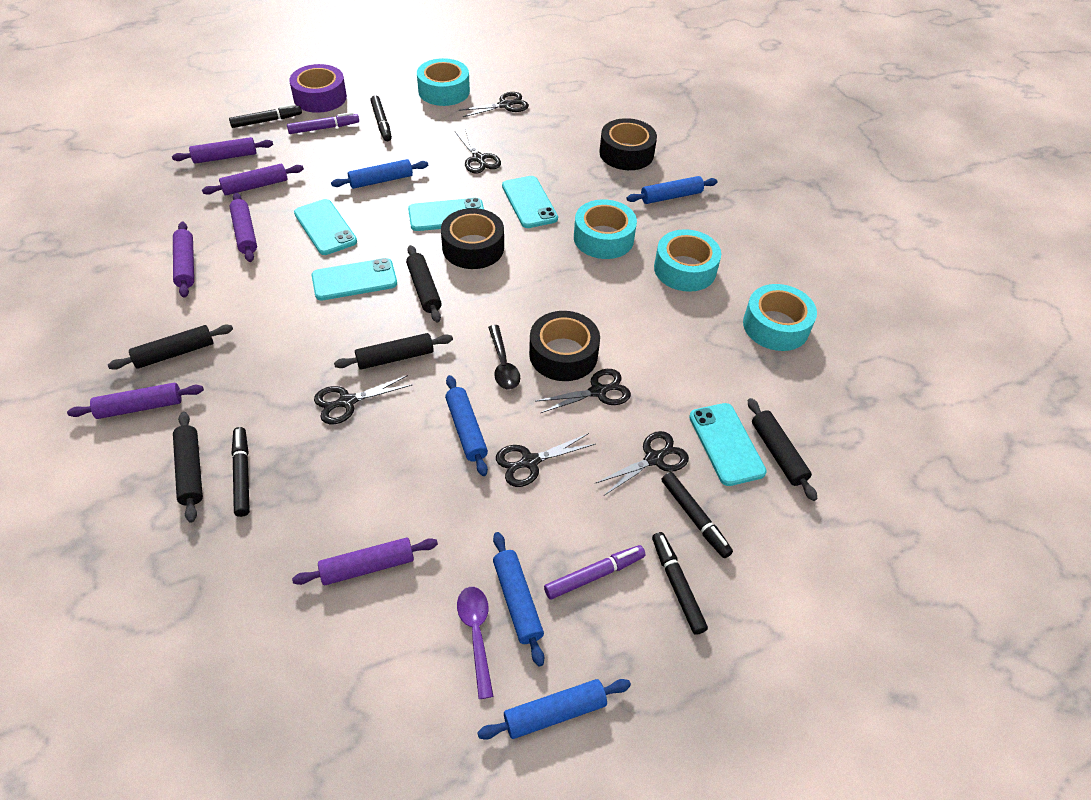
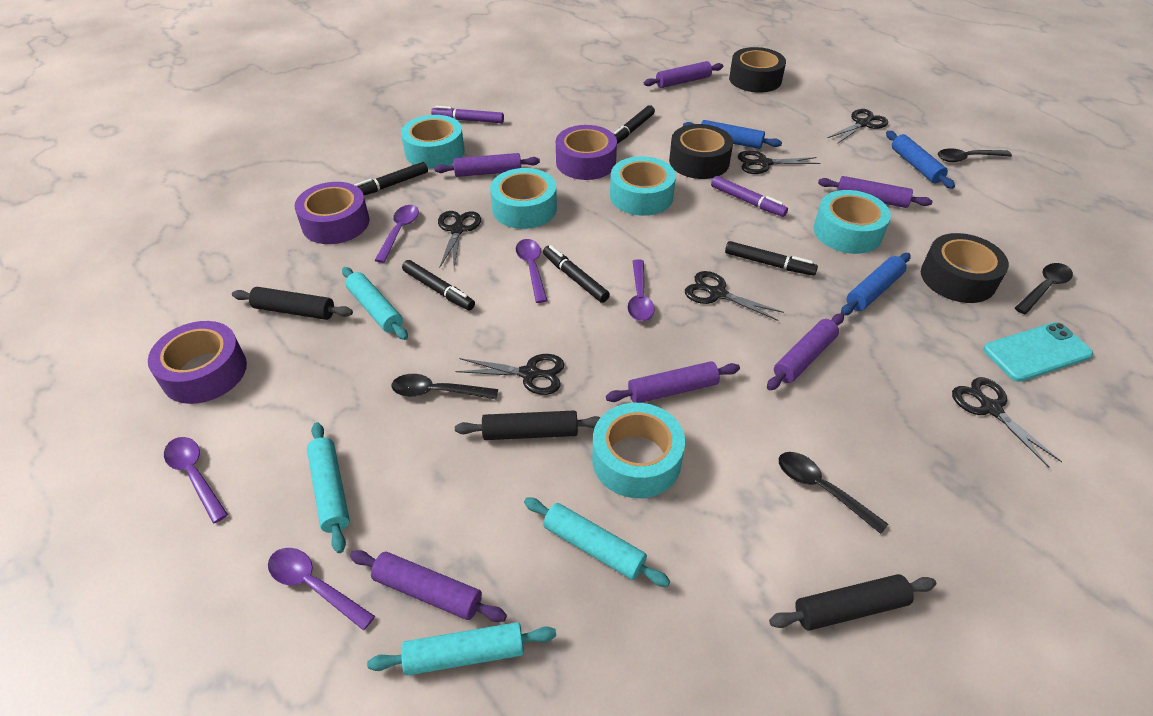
black rolling pin: 5 -> 3
black spoon: 1 -> 4
blue rolling pin: 5 -> 3
purple spoon: 1 -> 5
purple tape: 1 -> 3
turquoise phone: 5 -> 1
turquoise rolling pin: 0 -> 4
turquoise tape: 4 -> 5

